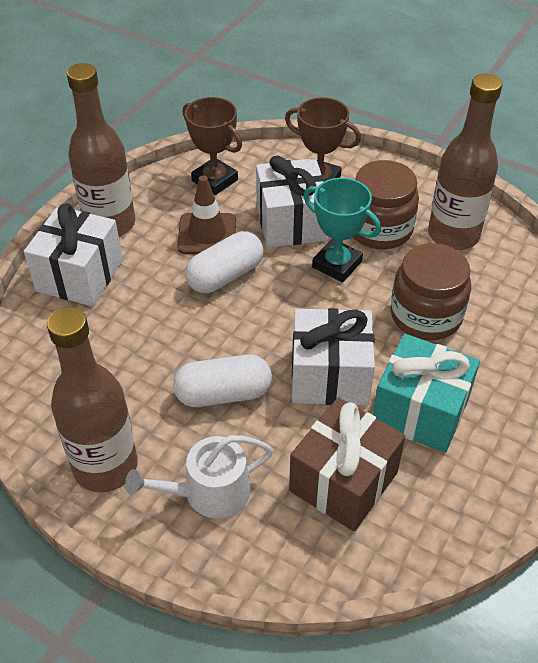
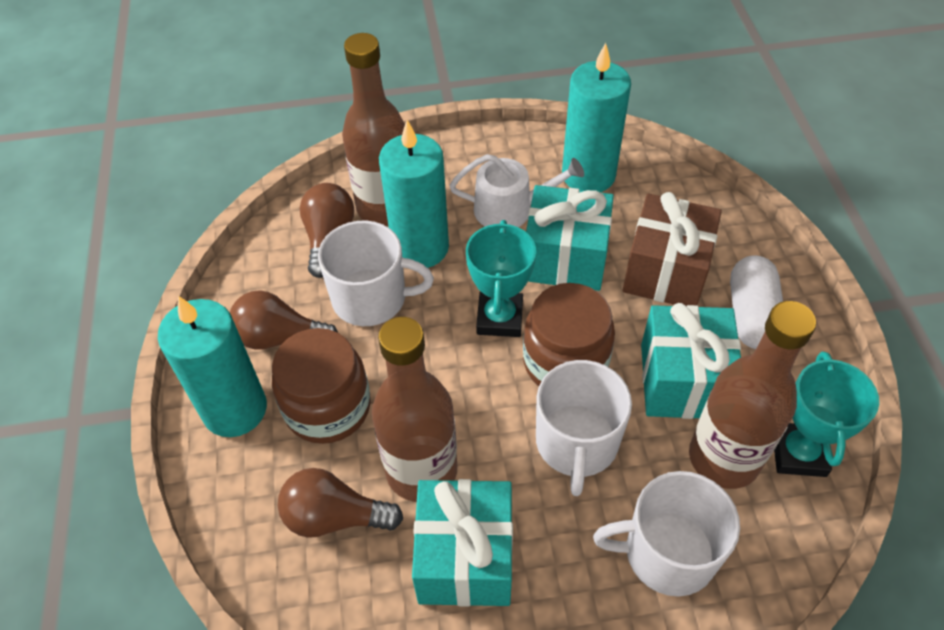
brown light bulb: 0 -> 3
brown traffic cone: 1 -> 0
brown trophy: 2 -> 0
turquoise candle: 0 -> 3
turquoise gift: 1 -> 3
turquoise trophy: 1 -> 2
white capsule: 2 -> 1
white gift: 3 -> 0
white mug: 0 -> 3

